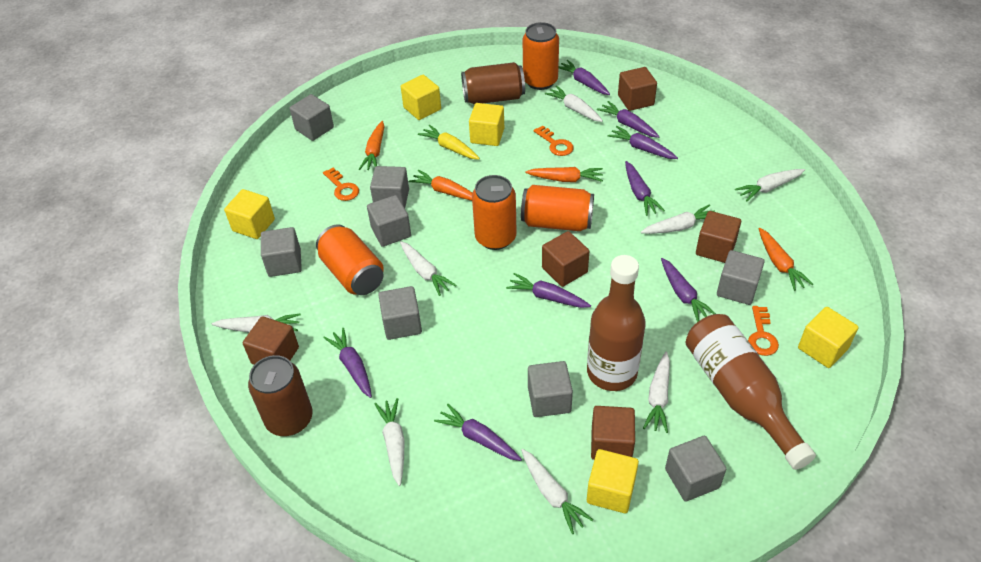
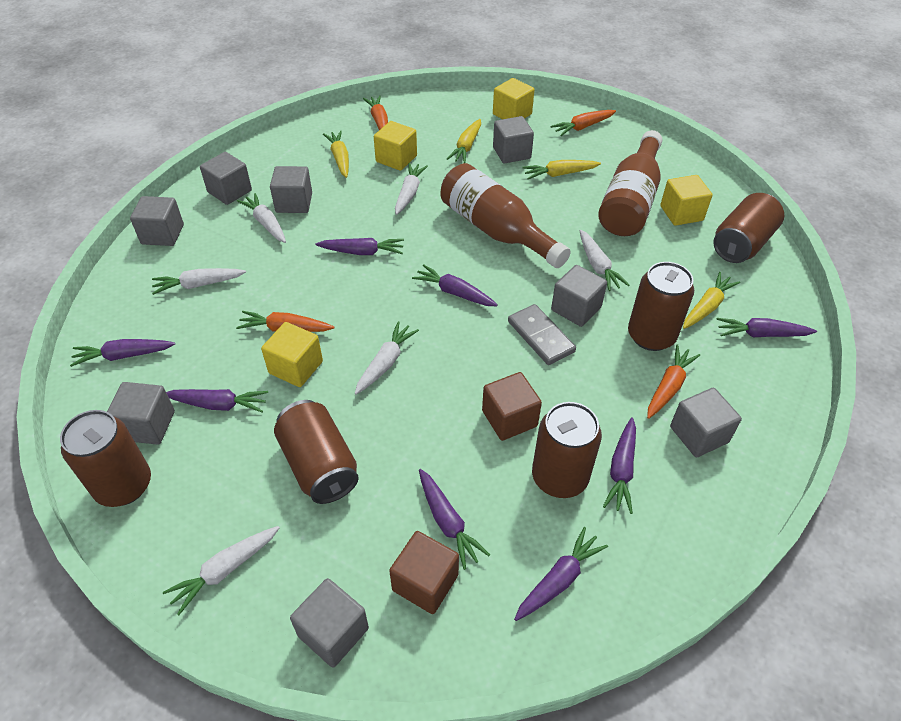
brown can: 2 -> 5
brown cube: 5 -> 2
grey domino: 0 -> 1
orange can: 4 -> 0
orange key: 3 -> 0
white carrot: 8 -> 6
yellow carrot: 1 -> 4
yellow cube: 5 -> 4

